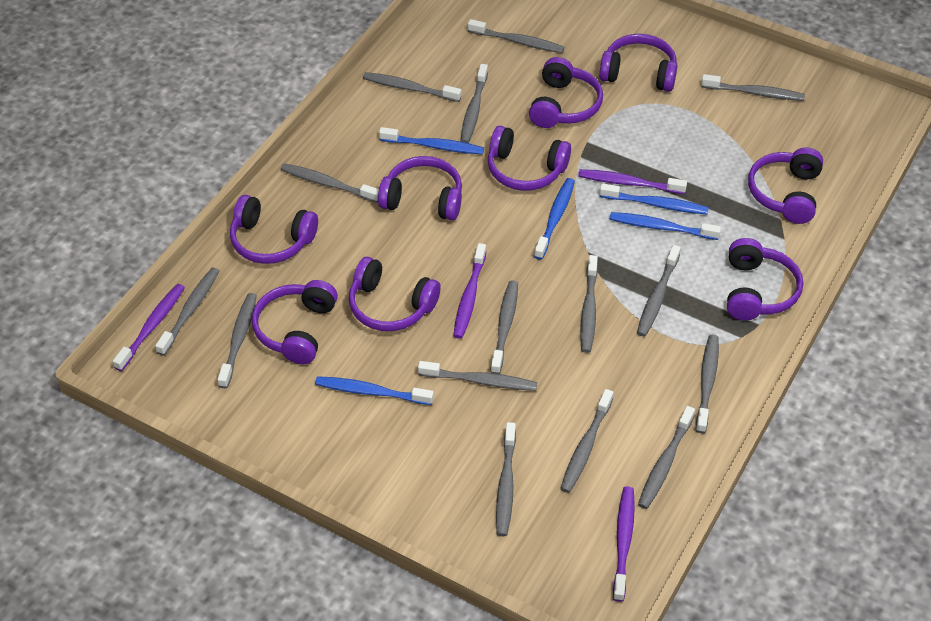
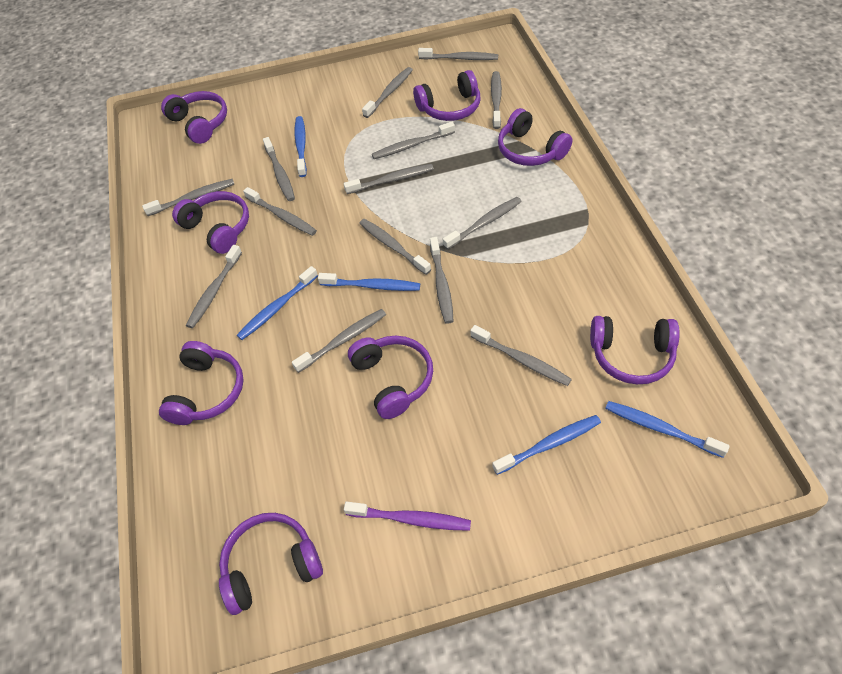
grey toothbrush: 15 -> 14
purple headphones: 9 -> 8
purple toothbrush: 4 -> 1

